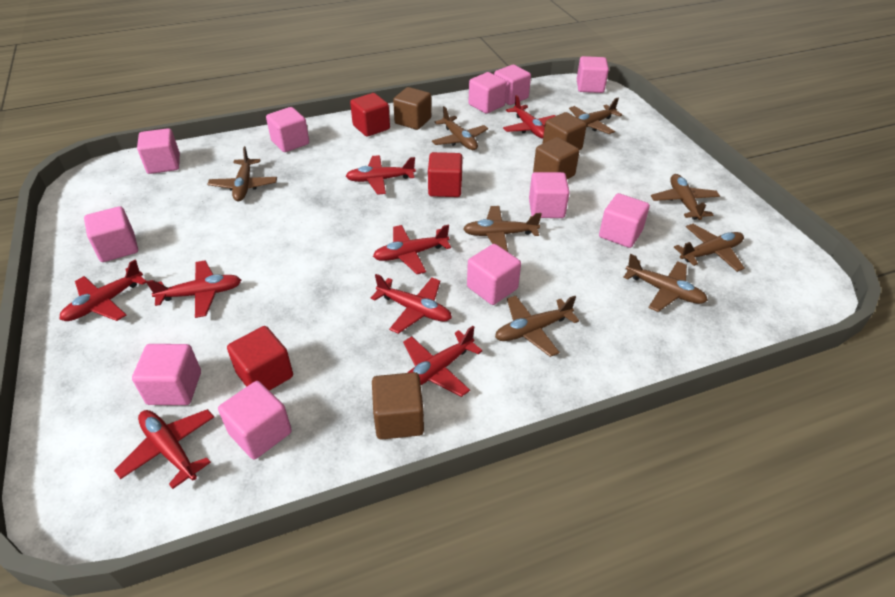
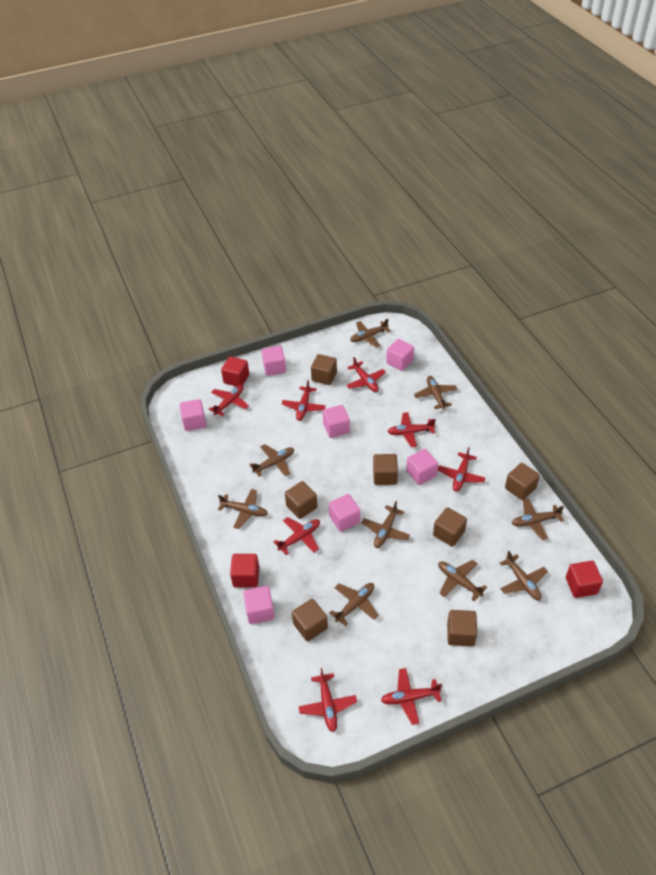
brown cube: 4 -> 7
brown plane: 8 -> 9
pink cube: 11 -> 7

